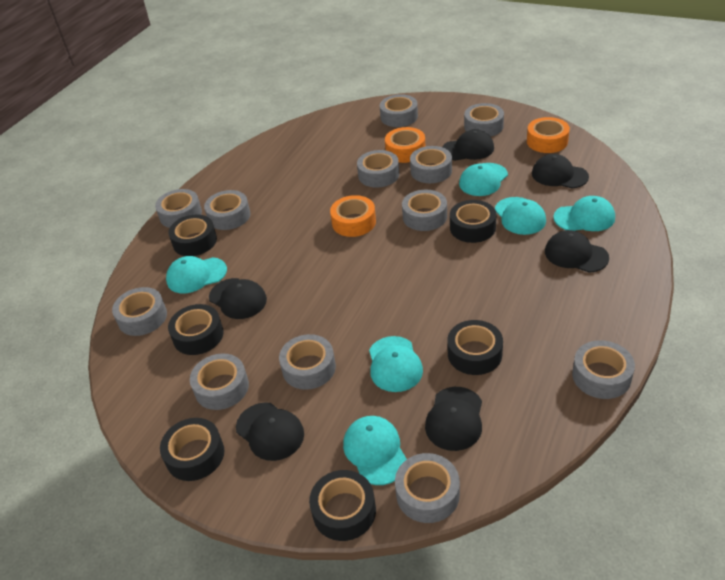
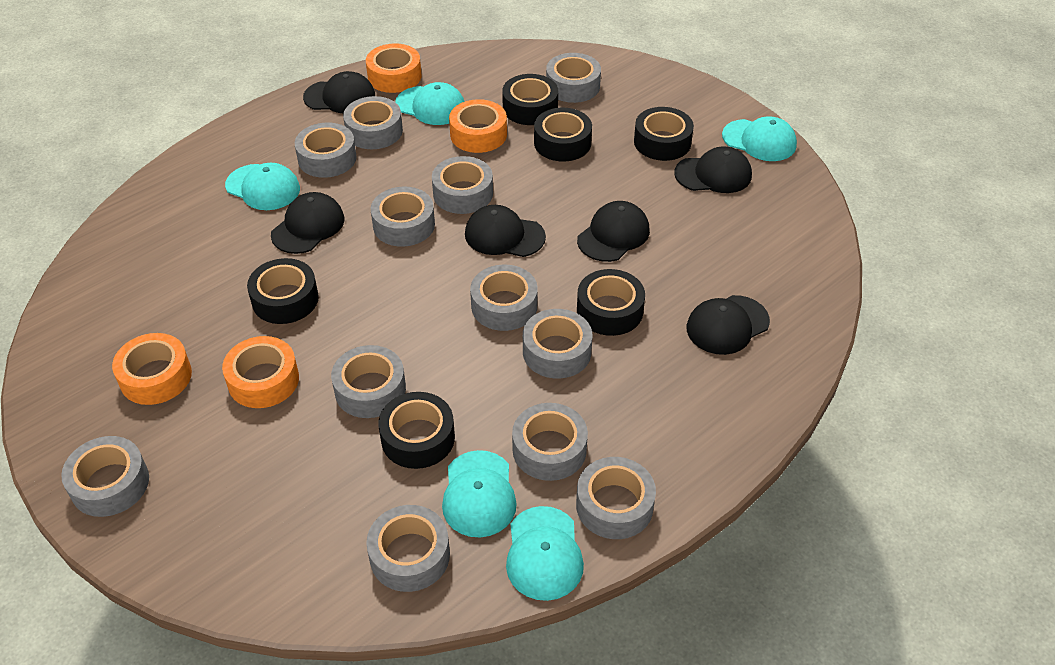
orange tape: 3 -> 4
turquoise cap: 6 -> 5

